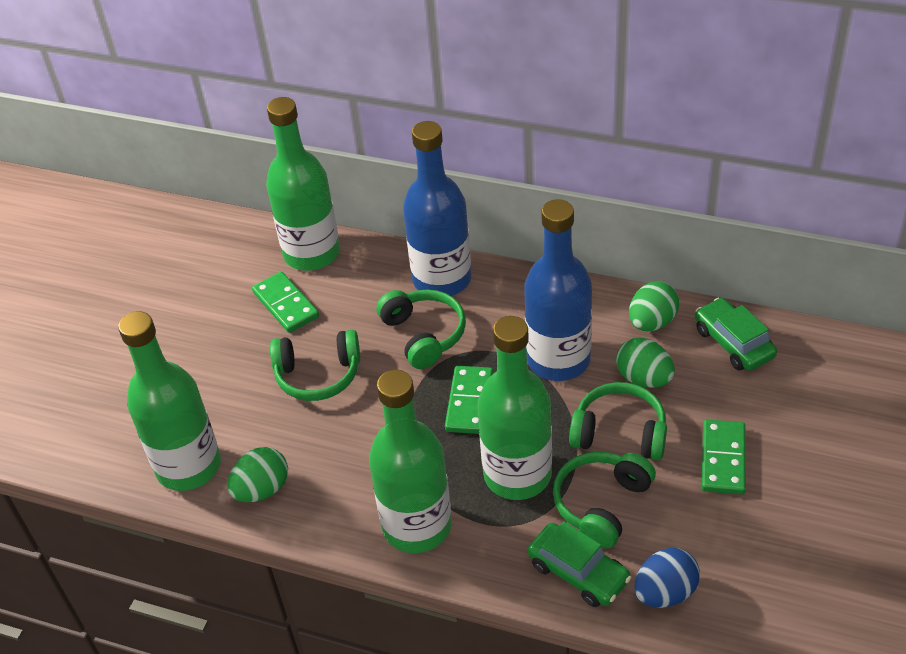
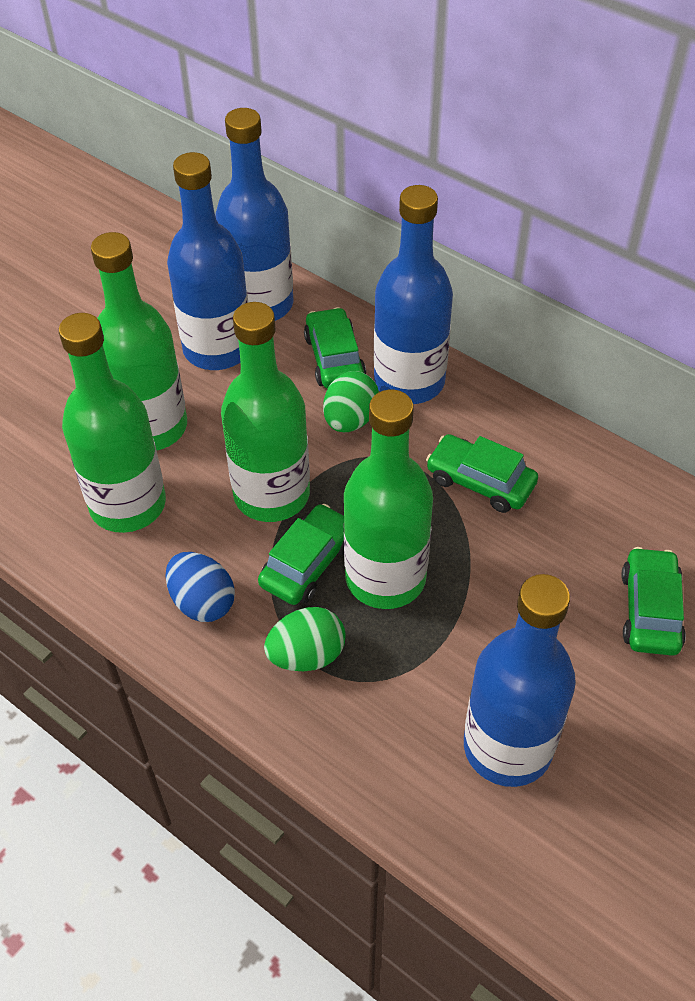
blue bottle: 2 -> 4
green car: 2 -> 4
green domino: 3 -> 0
green egg: 3 -> 2
green headphones: 4 -> 0

